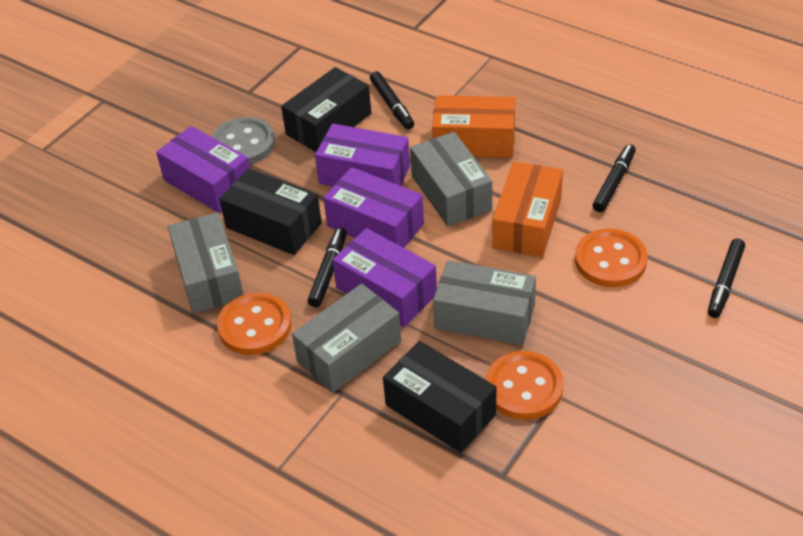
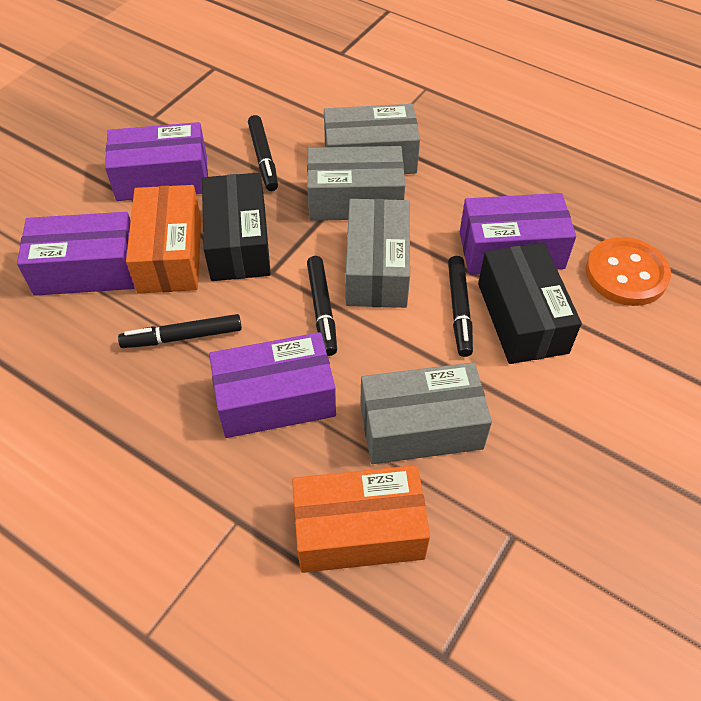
black box: 3 -> 2
grey button: 1 -> 0
orange button: 3 -> 1

